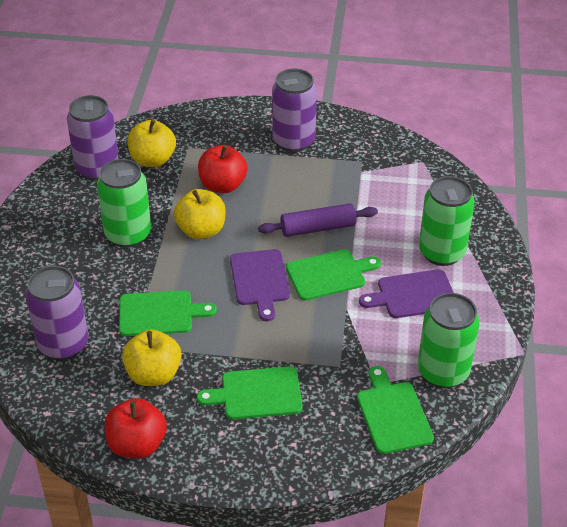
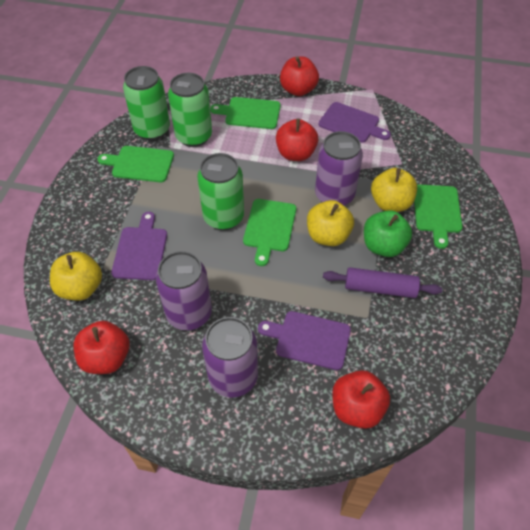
green apple: 0 -> 1
purple cutting board: 2 -> 3
red apple: 2 -> 4

